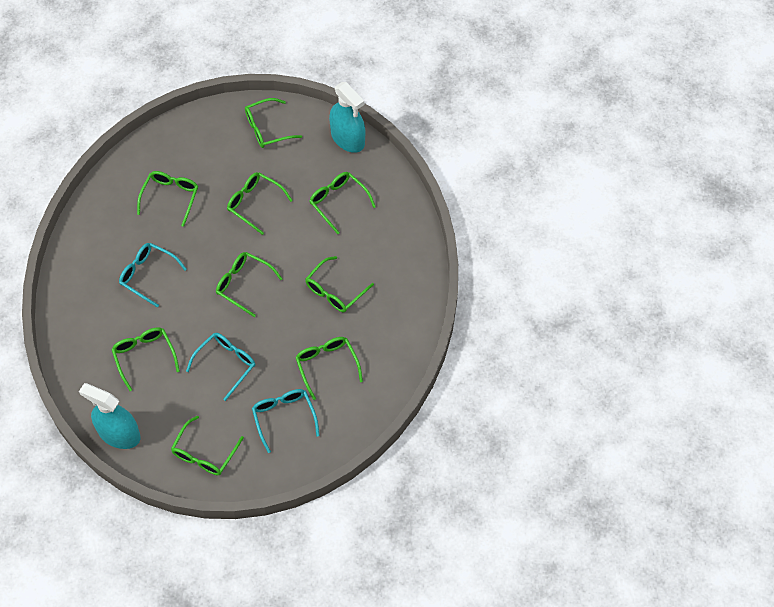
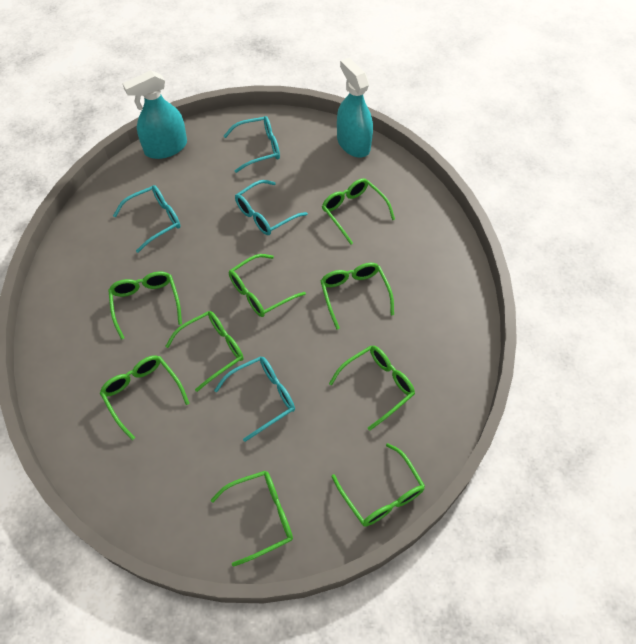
turquoise glasses: 3 -> 4

